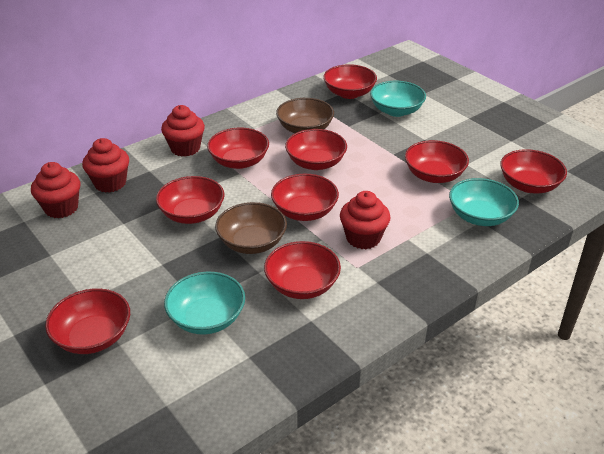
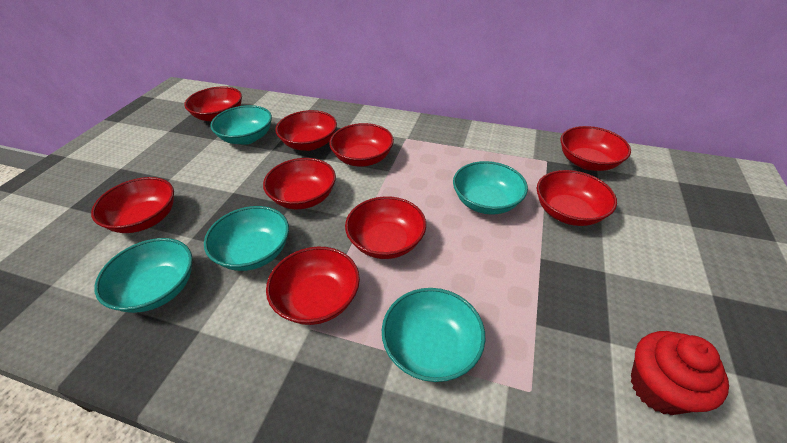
brown bowl: 2 -> 0
red cupcake: 4 -> 1
turquoise bowl: 3 -> 5

